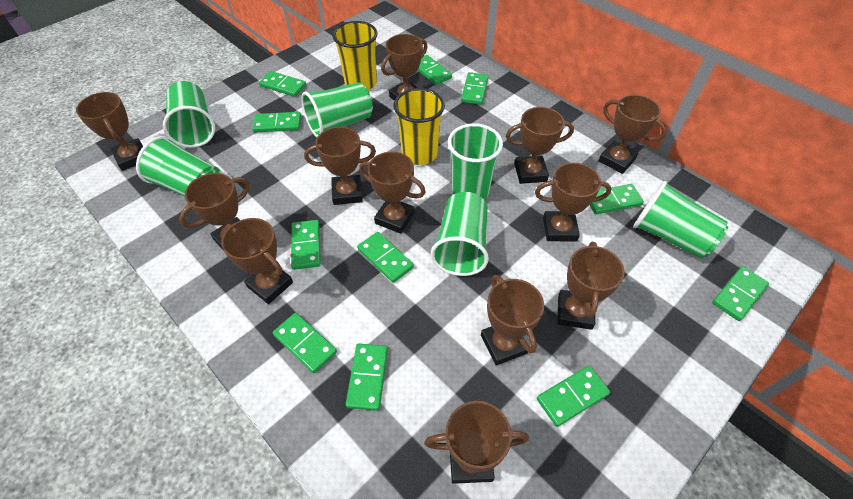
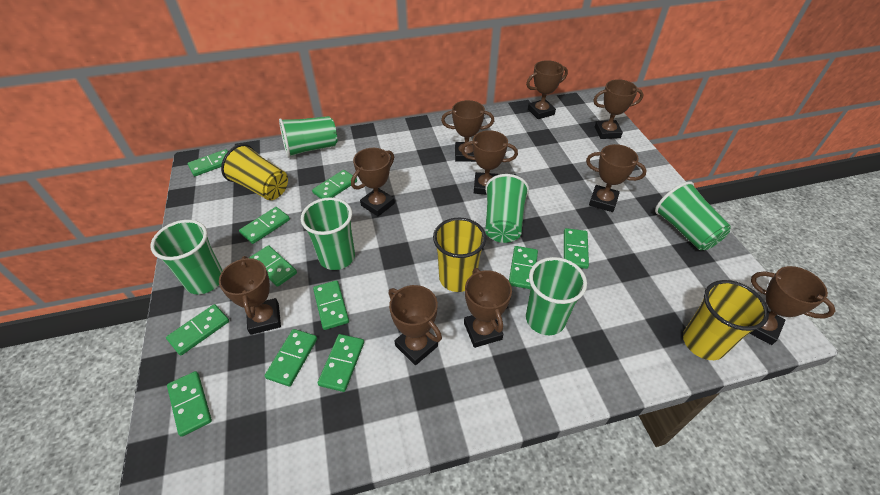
brown trophy: 12 -> 10
yellow cup: 2 -> 3

